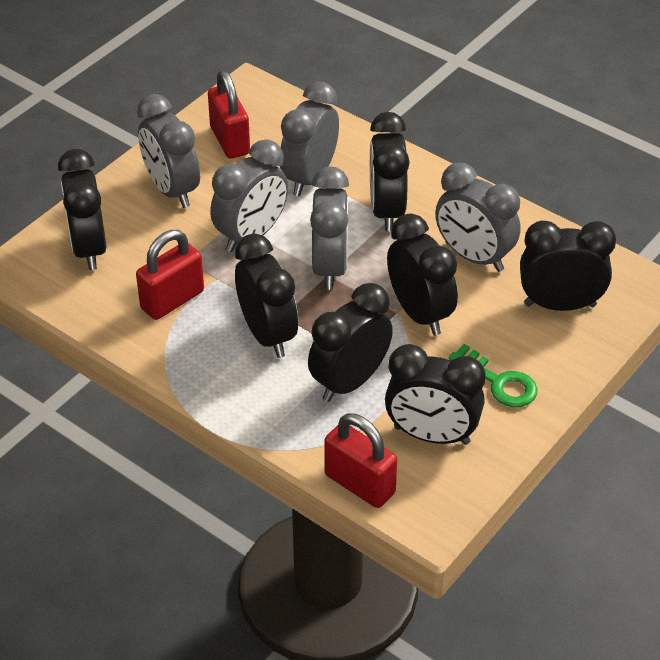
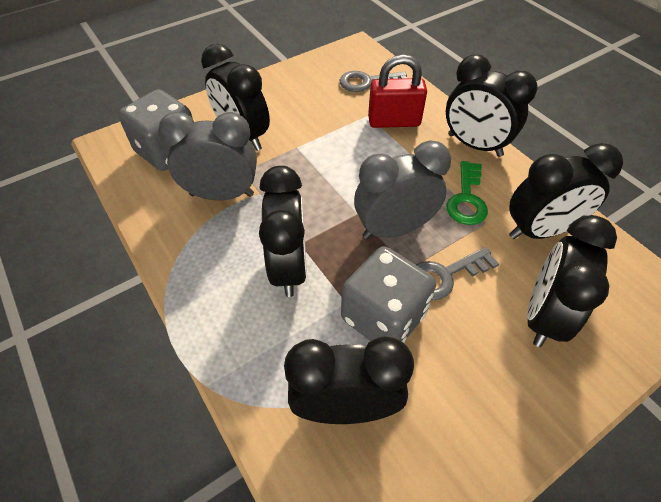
black clock: 7 -> 6
grey clock: 5 -> 2
grey dice: 0 -> 2
grey key: 0 -> 2
red padlock: 3 -> 1

